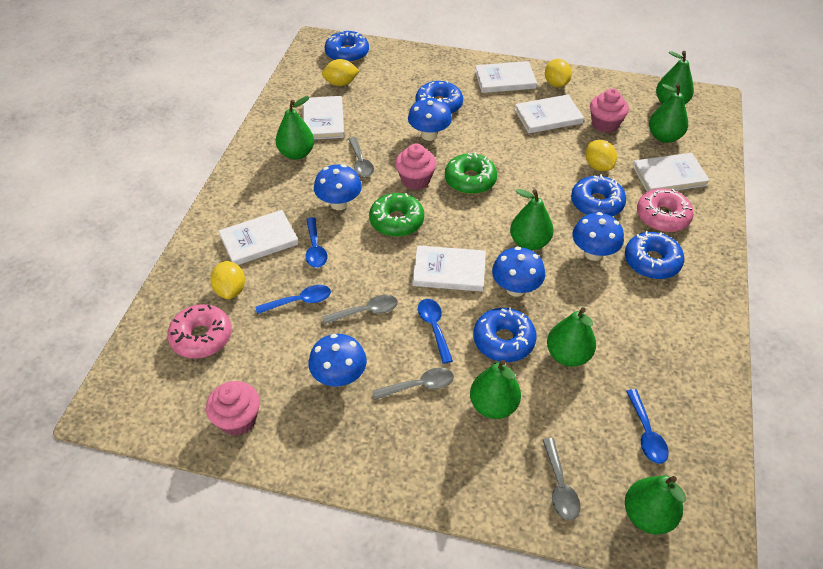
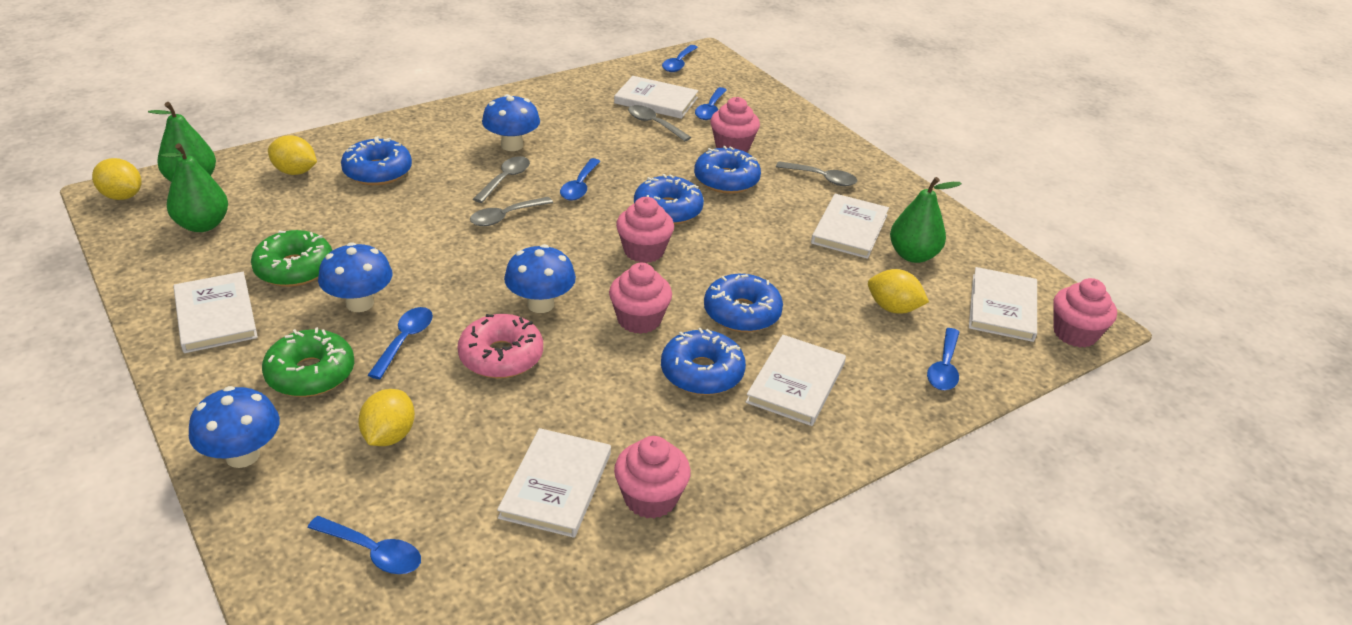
blue mushroom: 5 -> 4
blue spoon: 4 -> 6
green pear: 7 -> 3
pink cupcake: 3 -> 5
pink donut: 2 -> 1

